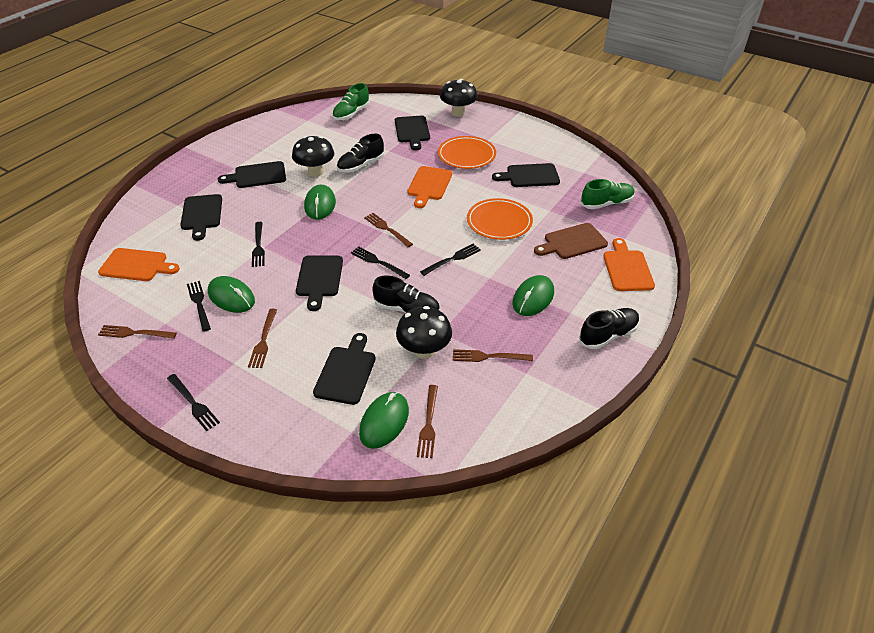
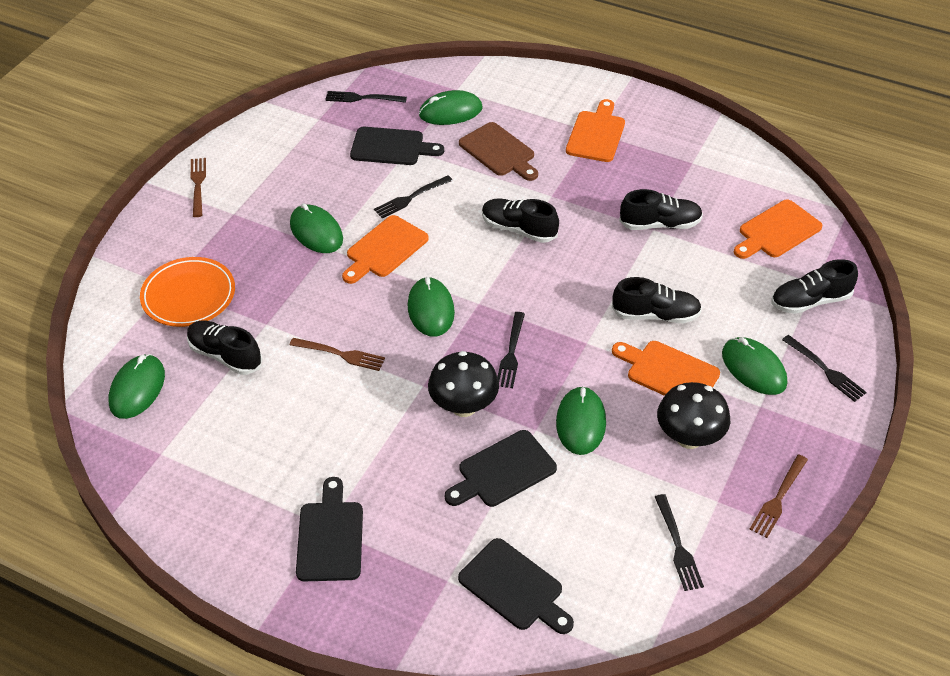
black cutting board: 6 -> 4
black mushroom: 3 -> 2
black shoe: 3 -> 5
brown fork: 5 -> 3
green mouse: 4 -> 6
green shoe: 2 -> 0
orange cutting board: 3 -> 4
orange plate: 2 -> 1

